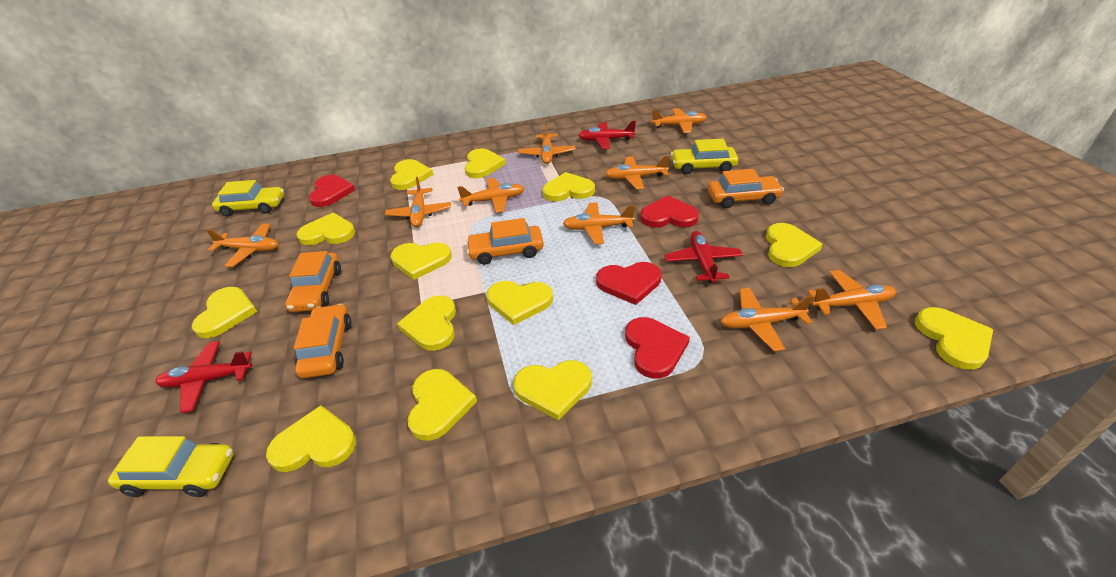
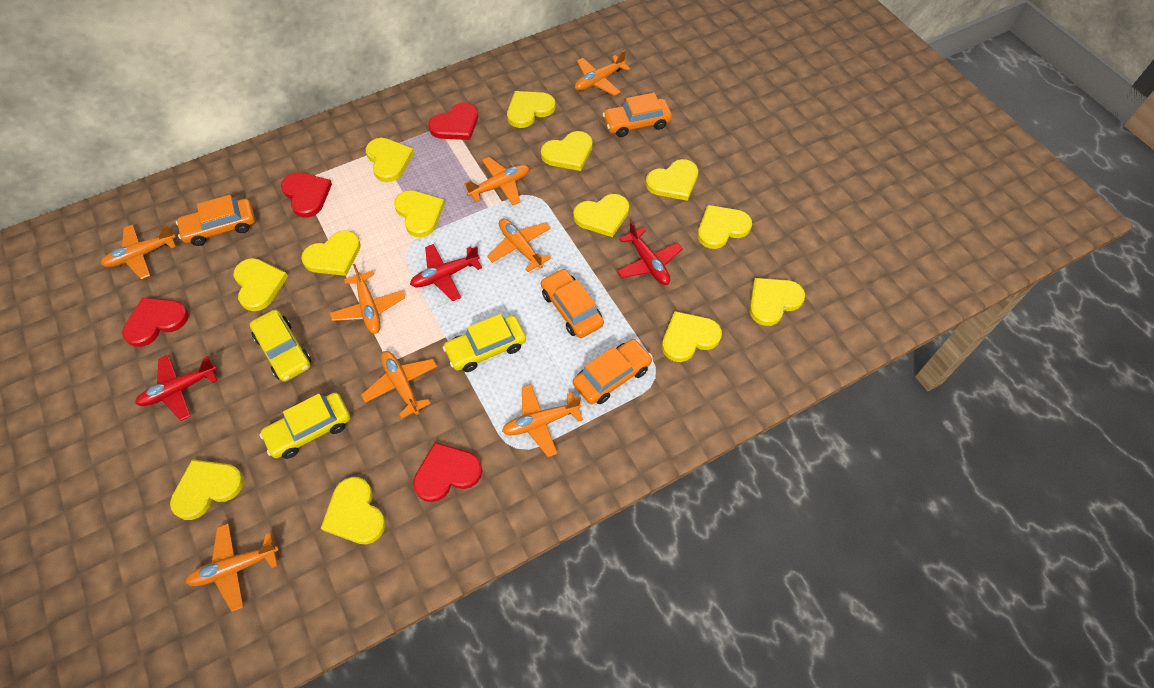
orange plane: 9 -> 8

